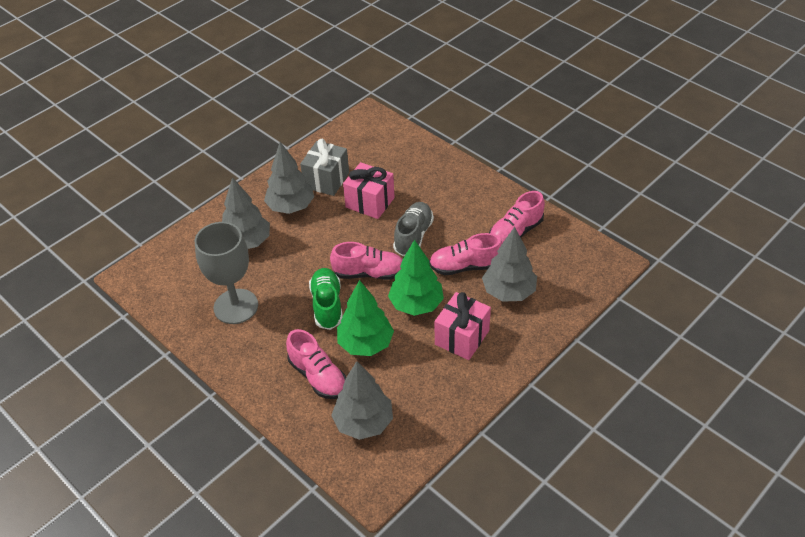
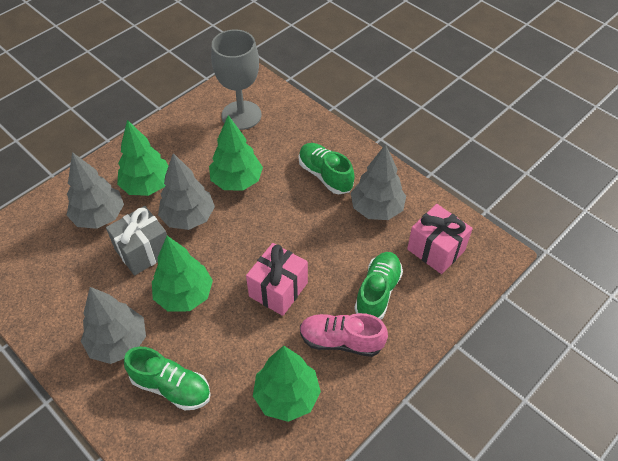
green shoe: 1 -> 3
green tree: 2 -> 4
grey shoe: 1 -> 0
pink shoe: 4 -> 1

